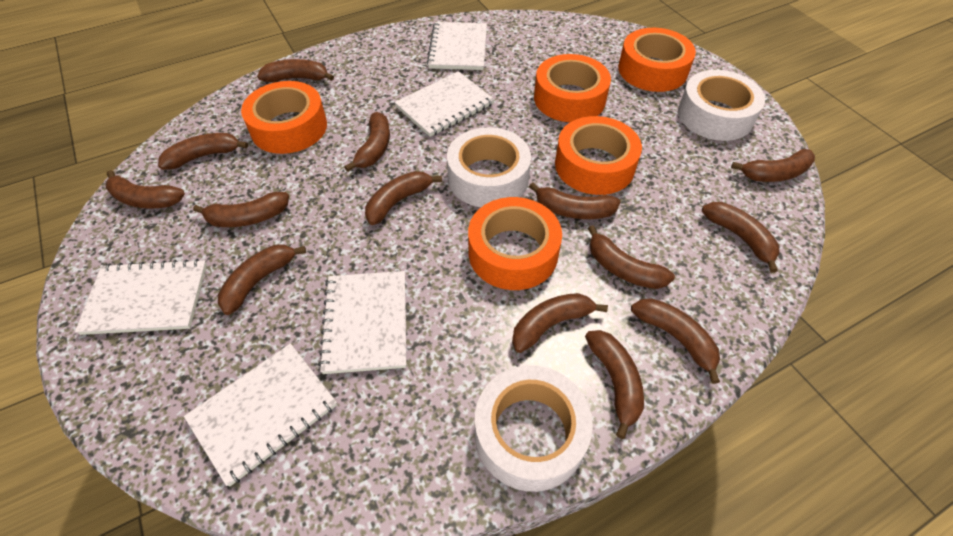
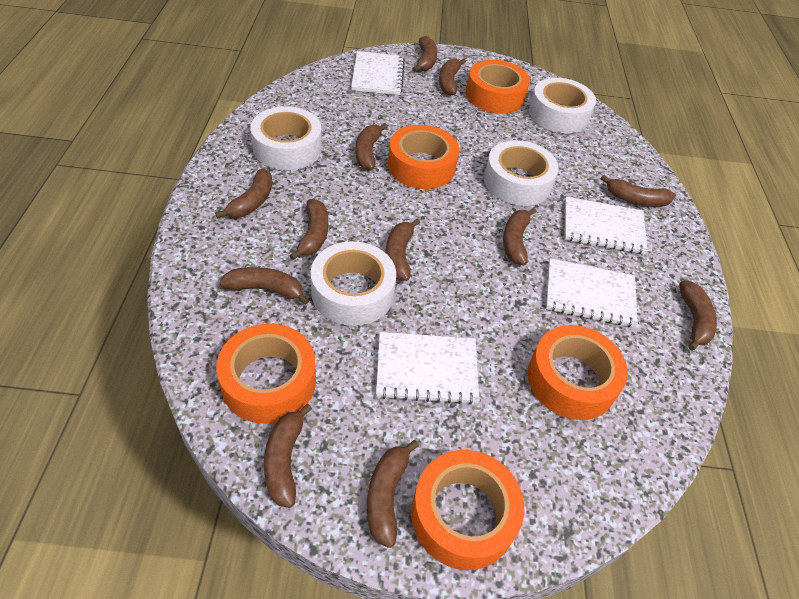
brown banana: 14 -> 12
white notebook: 5 -> 4
white tape: 3 -> 4

